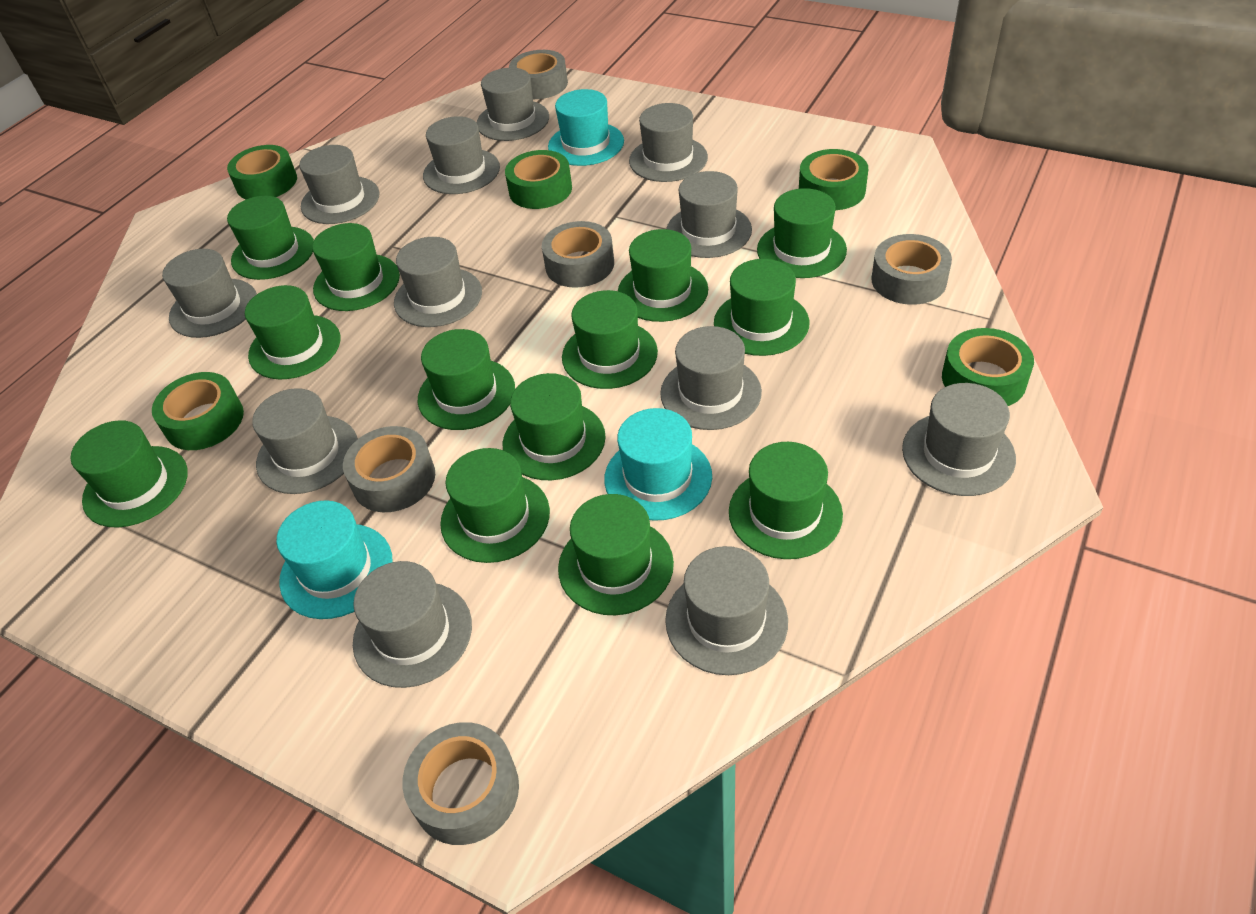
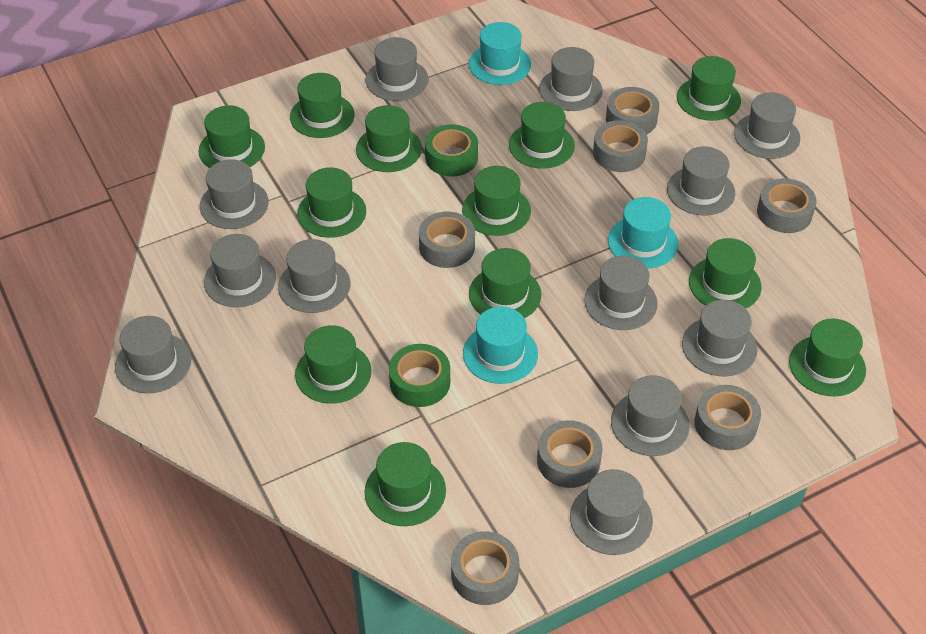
green hat: 13 -> 12
green tape: 5 -> 2
grey tape: 5 -> 7

